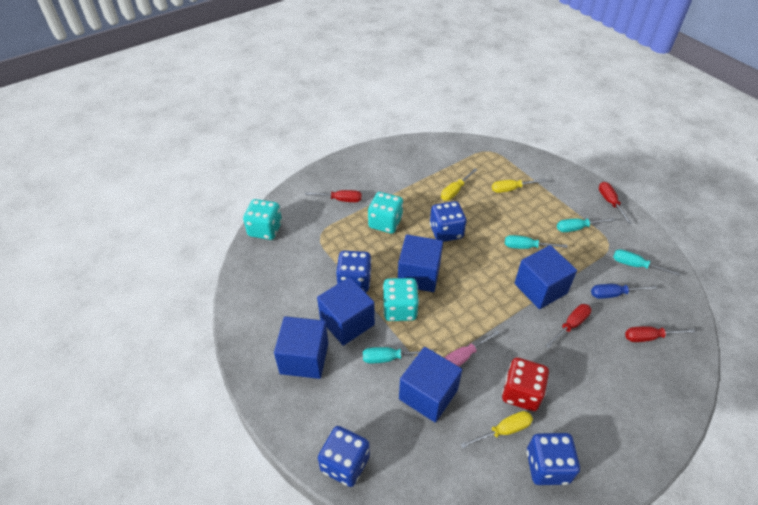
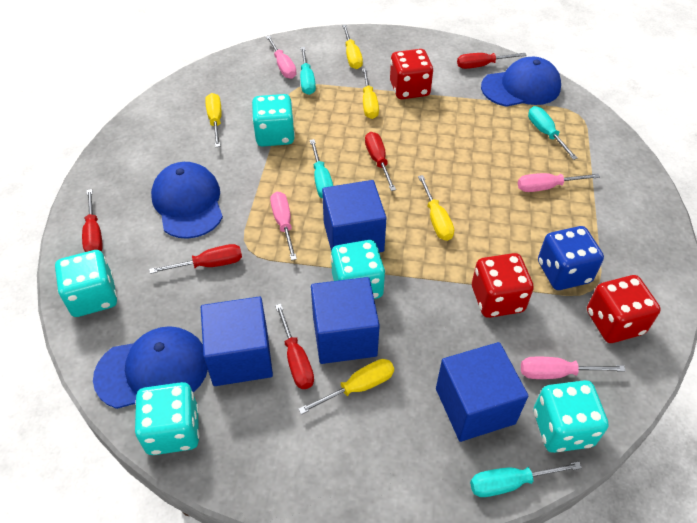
blue cap: 0 -> 3
blue cube: 5 -> 4
blue dice: 4 -> 1
blue screwdriver: 1 -> 0
pink screwdriver: 1 -> 4
red dice: 1 -> 3
red screwdriver: 4 -> 5
turquoise dice: 3 -> 5
yellow screwdriver: 3 -> 5

